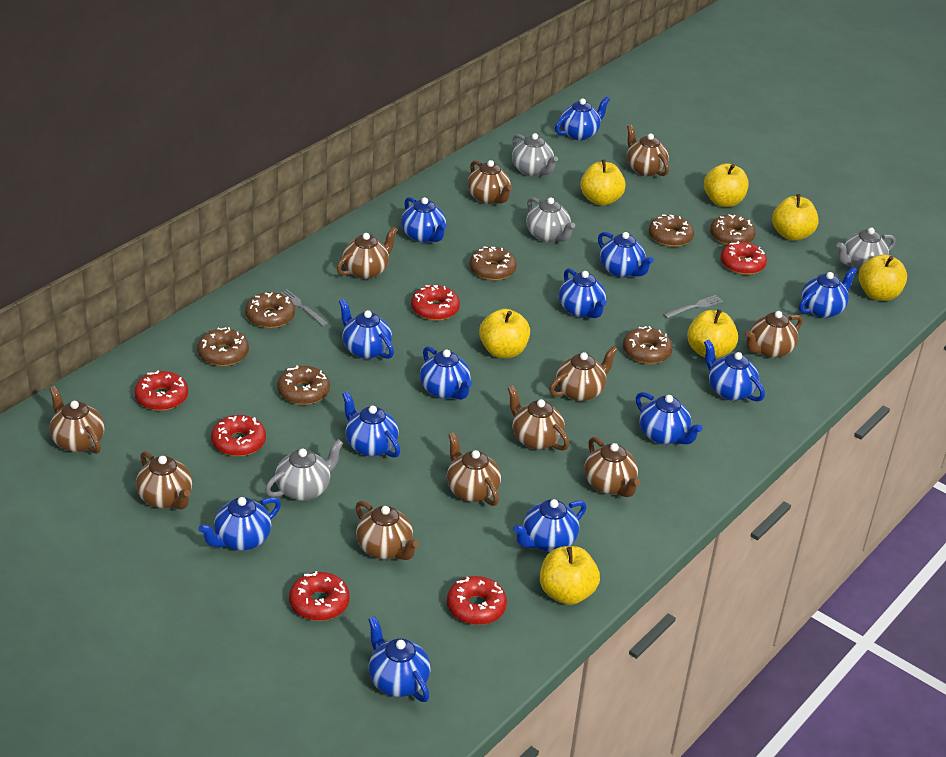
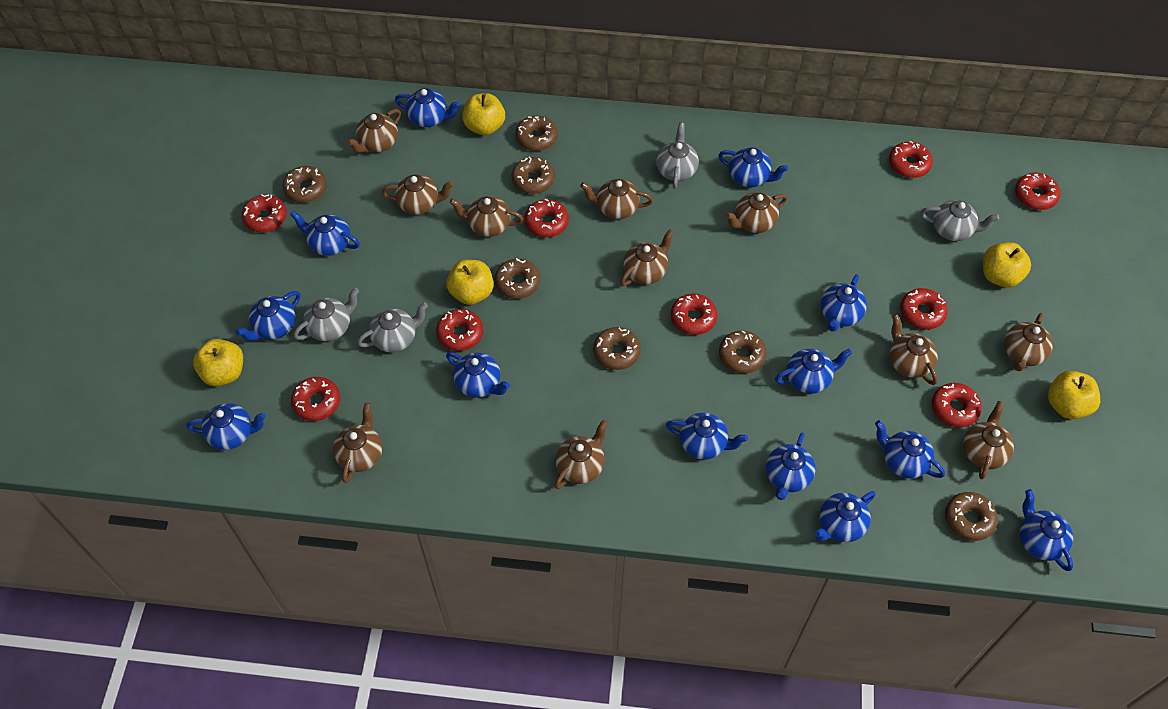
grey fork: 2 -> 0
red donut: 6 -> 9
yellow apple: 7 -> 5

